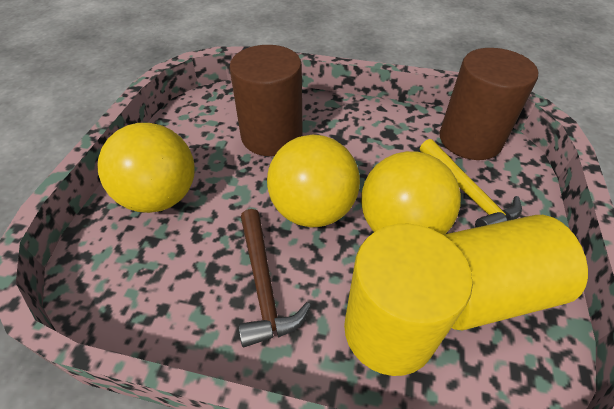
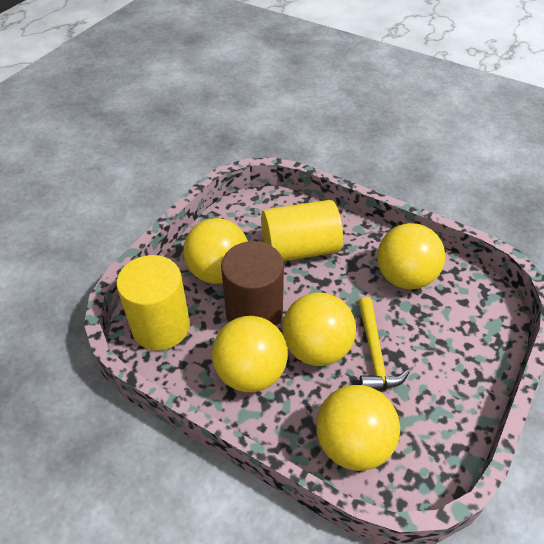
brown cylinder: 2 -> 1
brown hammer: 1 -> 0
yellow ball: 3 -> 5

